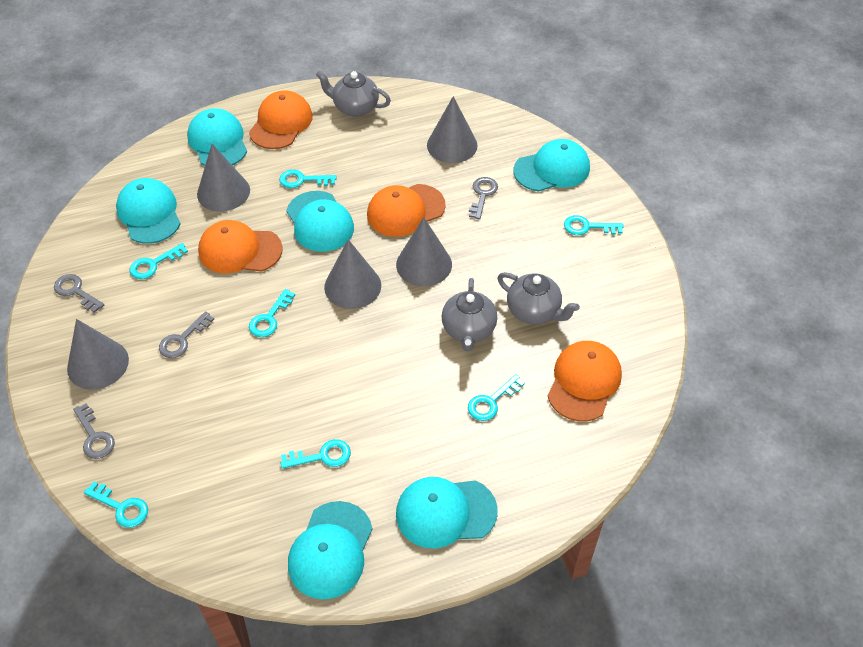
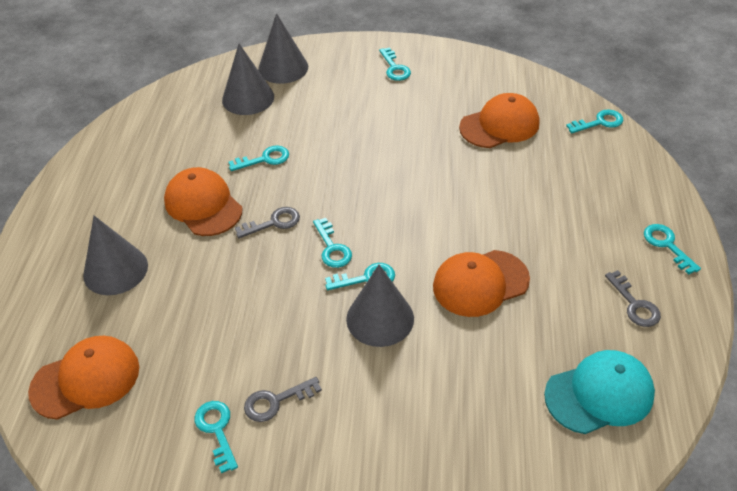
grey cone: 5 -> 4
grey key: 4 -> 3
grey teapot: 3 -> 0
turquoise cap: 6 -> 1

